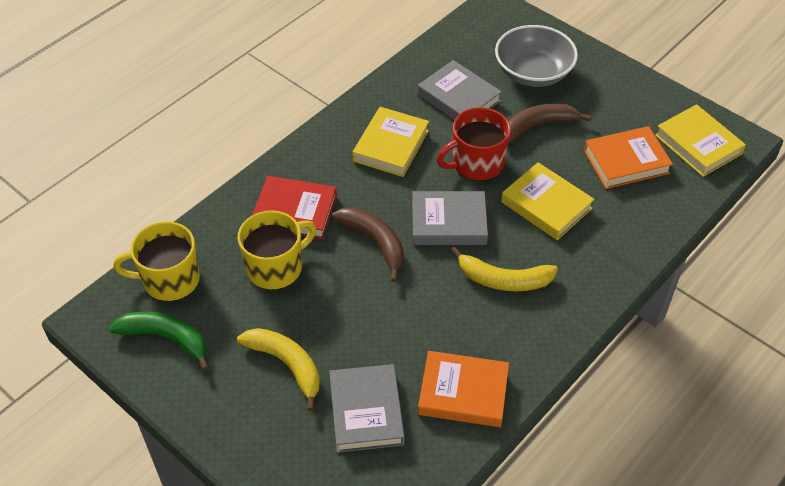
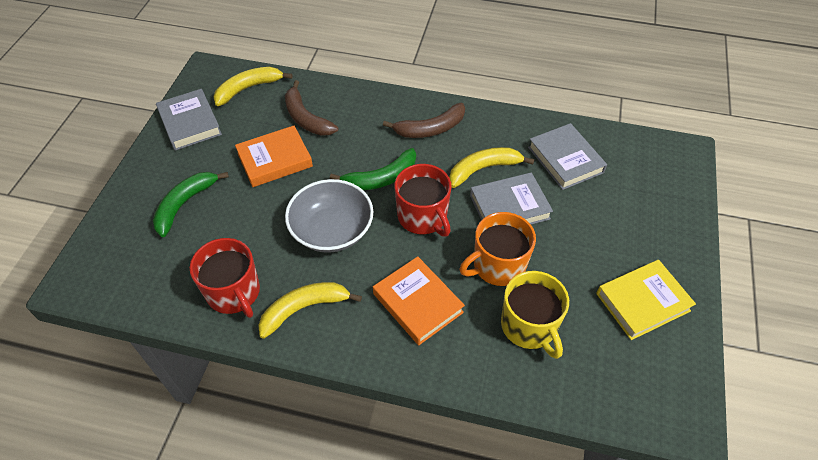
green banana: 1 -> 2
orange mug: 0 -> 1
red book: 1 -> 0
red mug: 1 -> 2
yellow banana: 2 -> 3
yellow book: 3 -> 1
yellow mug: 2 -> 1

